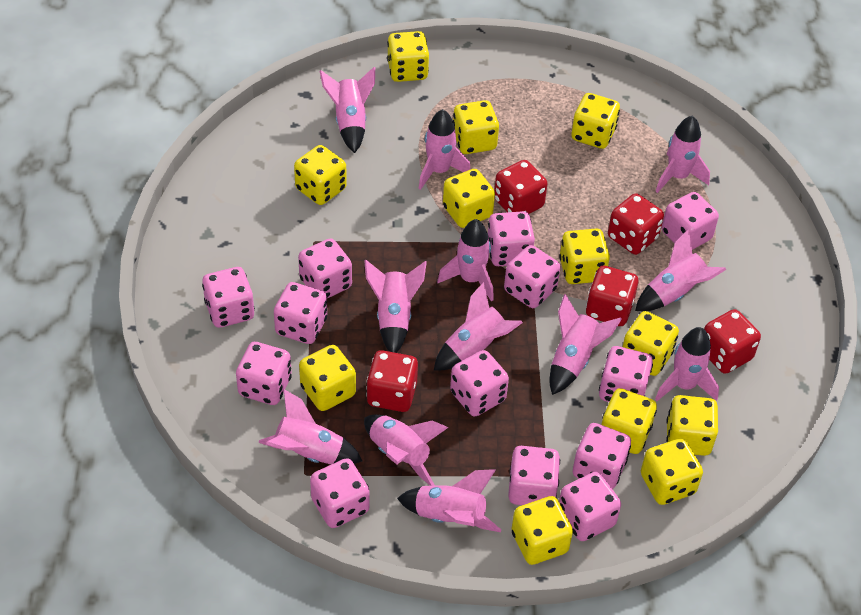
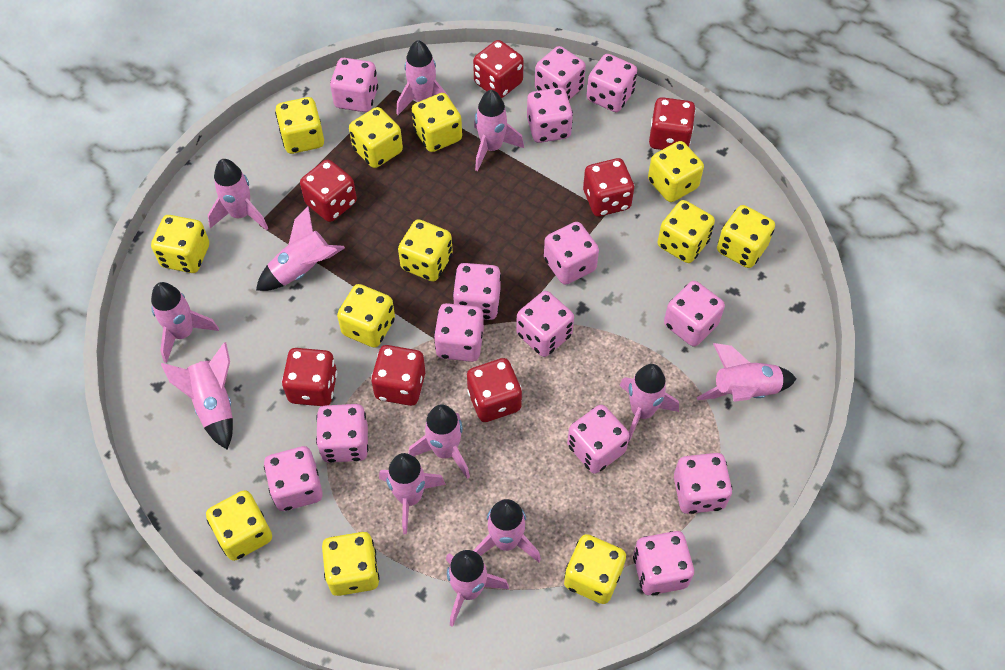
pink dice: 13 -> 14
red dice: 5 -> 7

